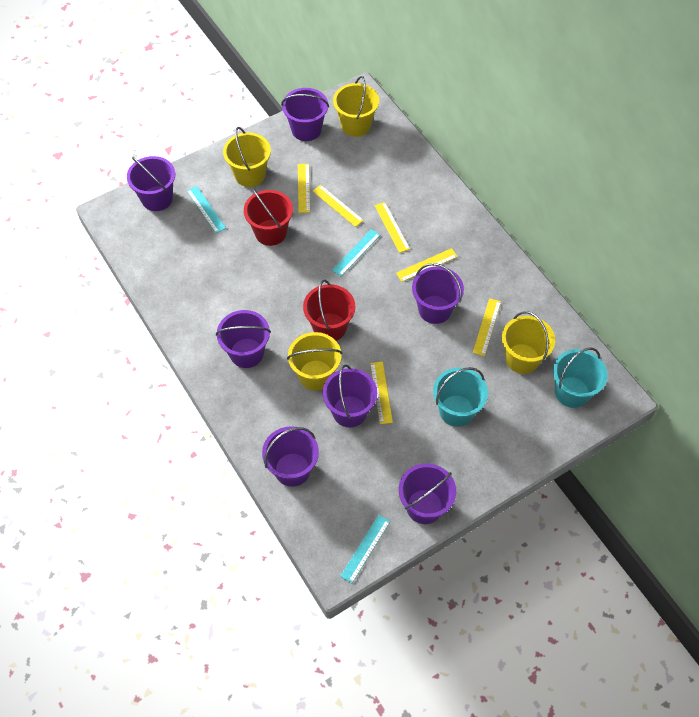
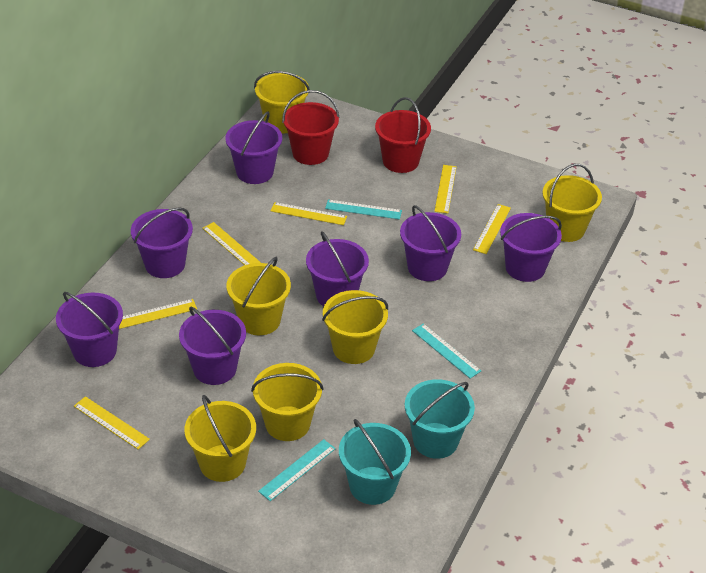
yellow bucket: 4 -> 6

